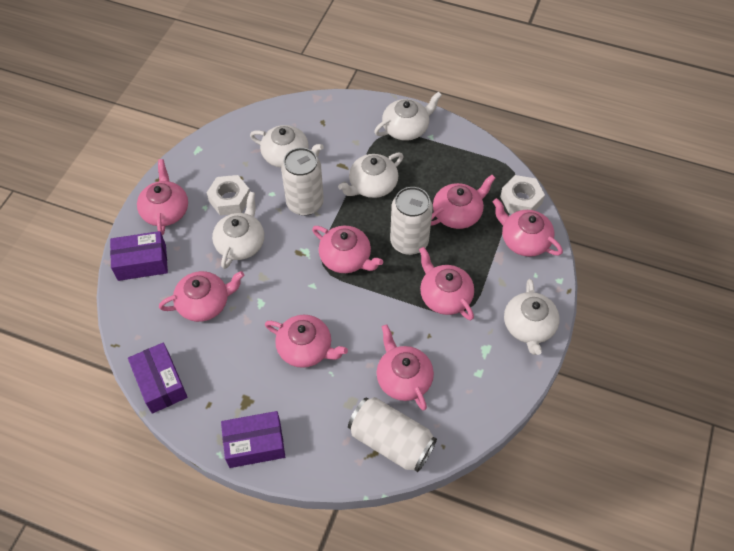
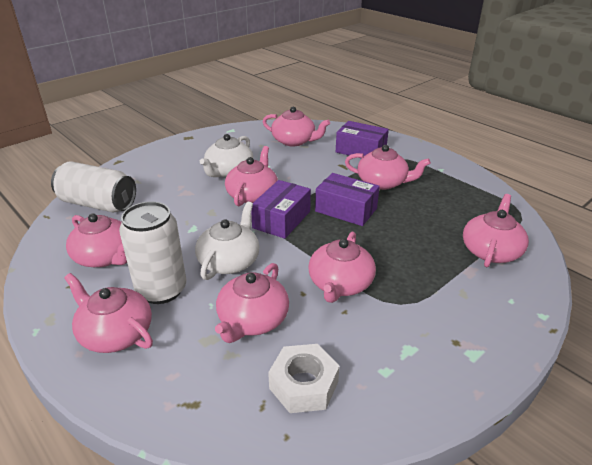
white can: 3 -> 2
white nut: 2 -> 1
white teapot: 5 -> 2

